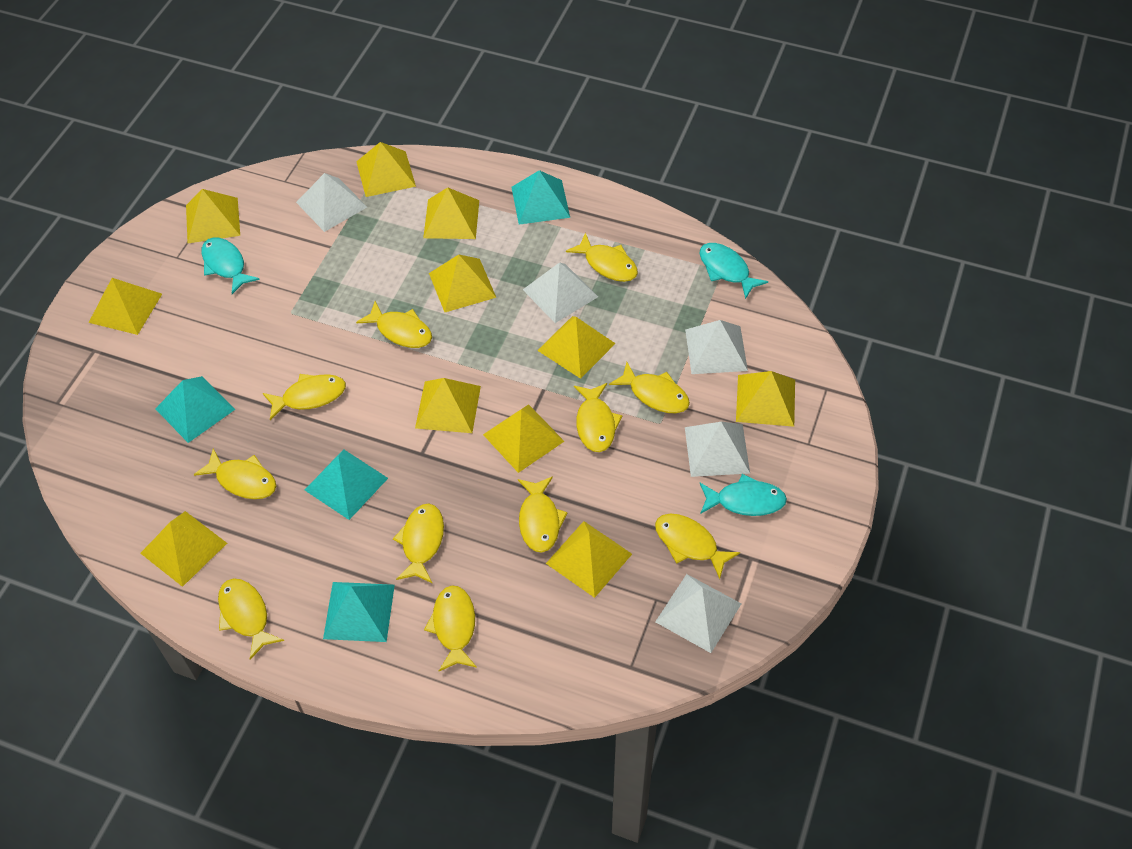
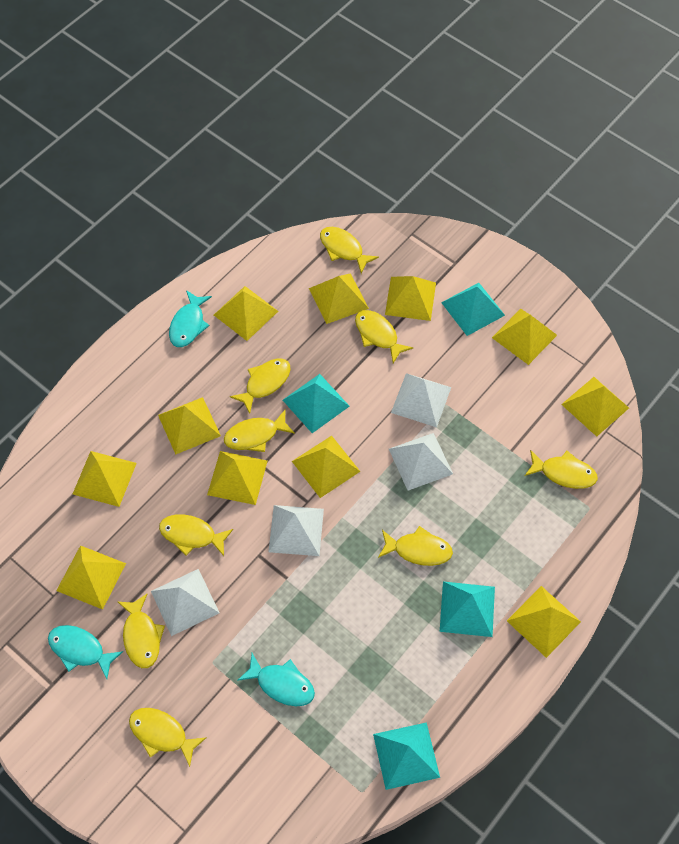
white pyramid: 5 -> 4
yellow fish: 11 -> 9

